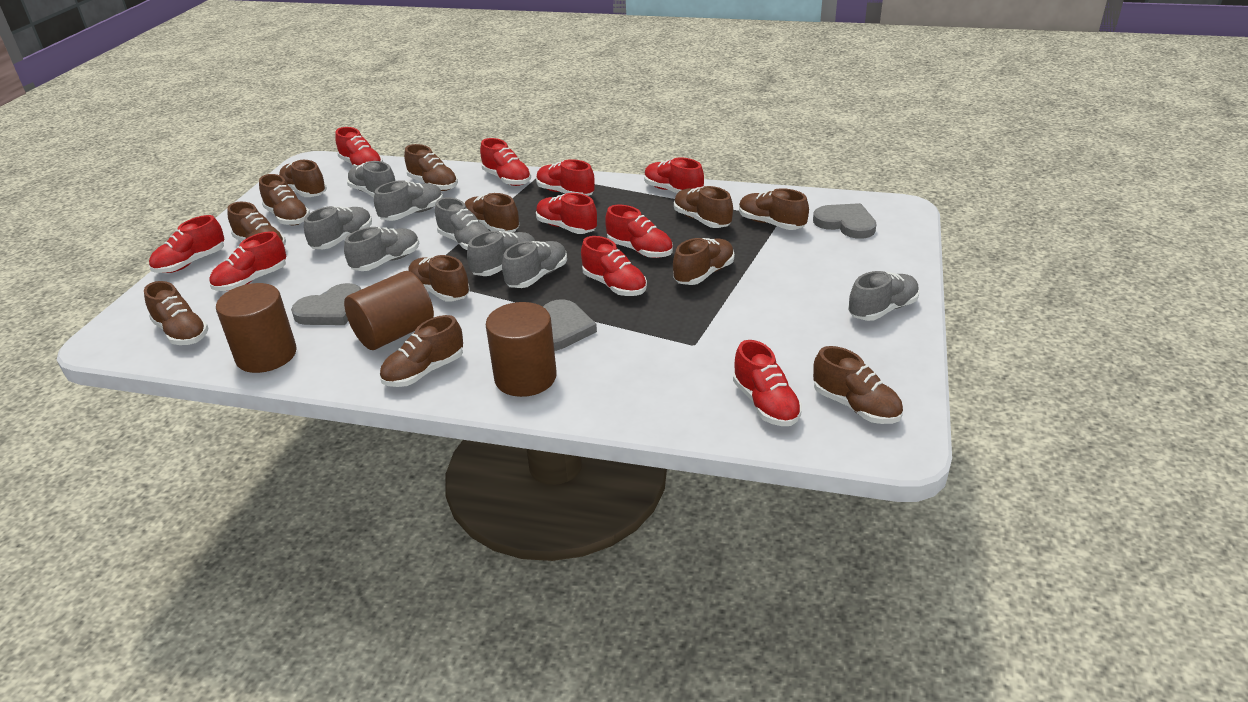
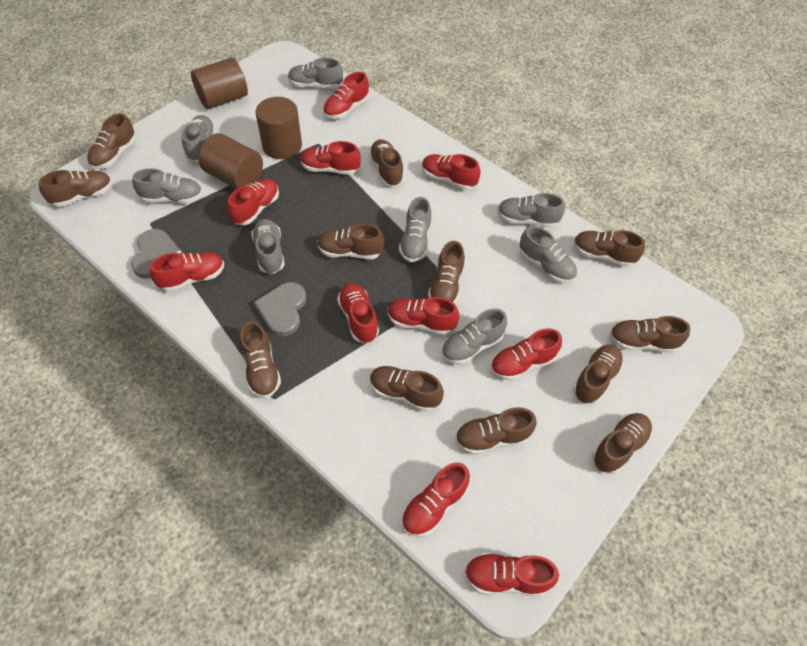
grey heart: 3 -> 2

